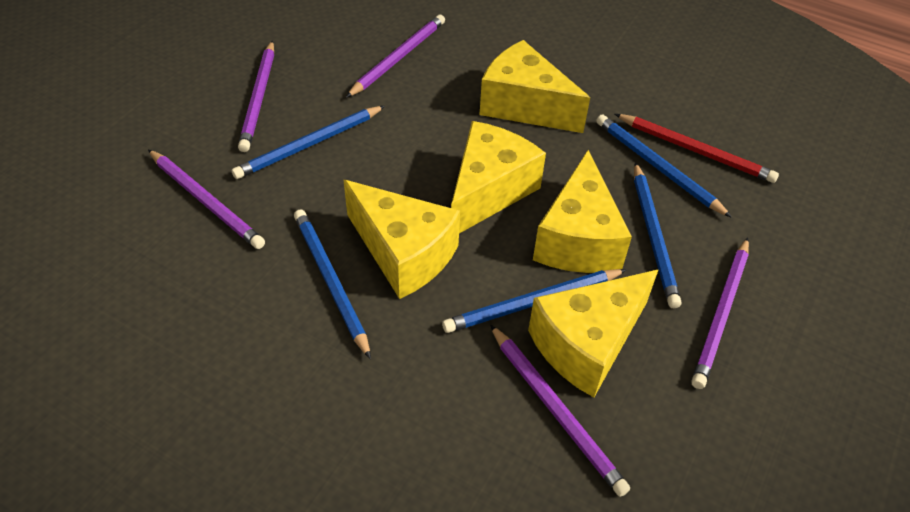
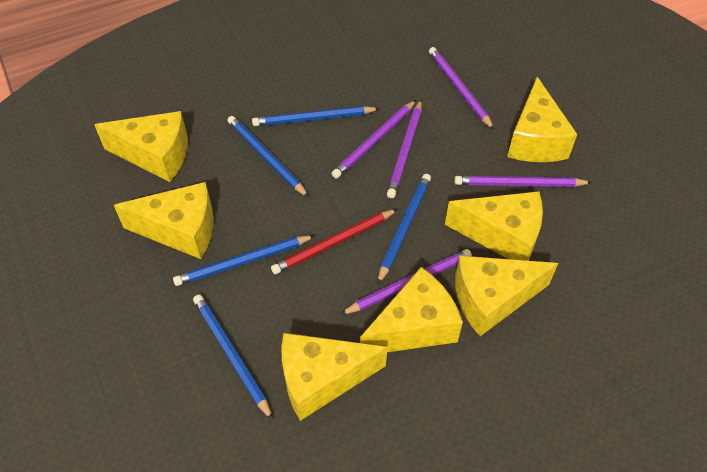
yellow cheese: 5 -> 7

